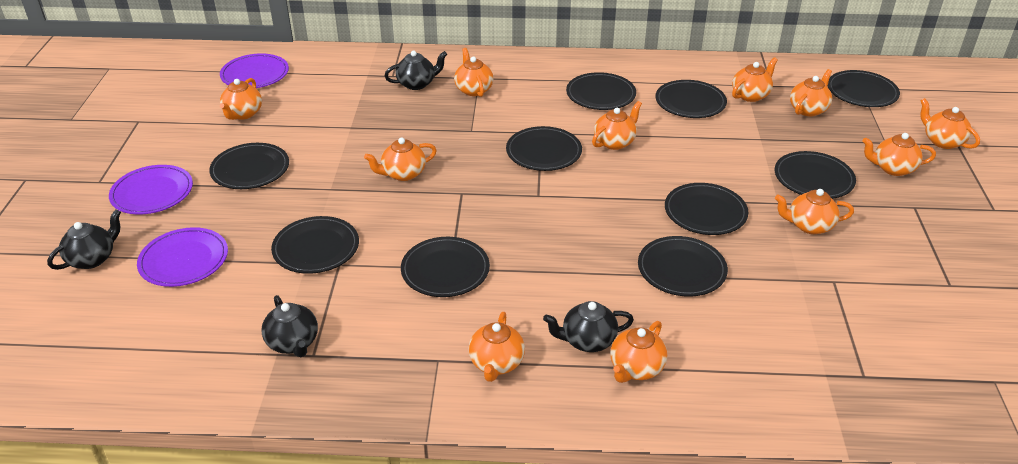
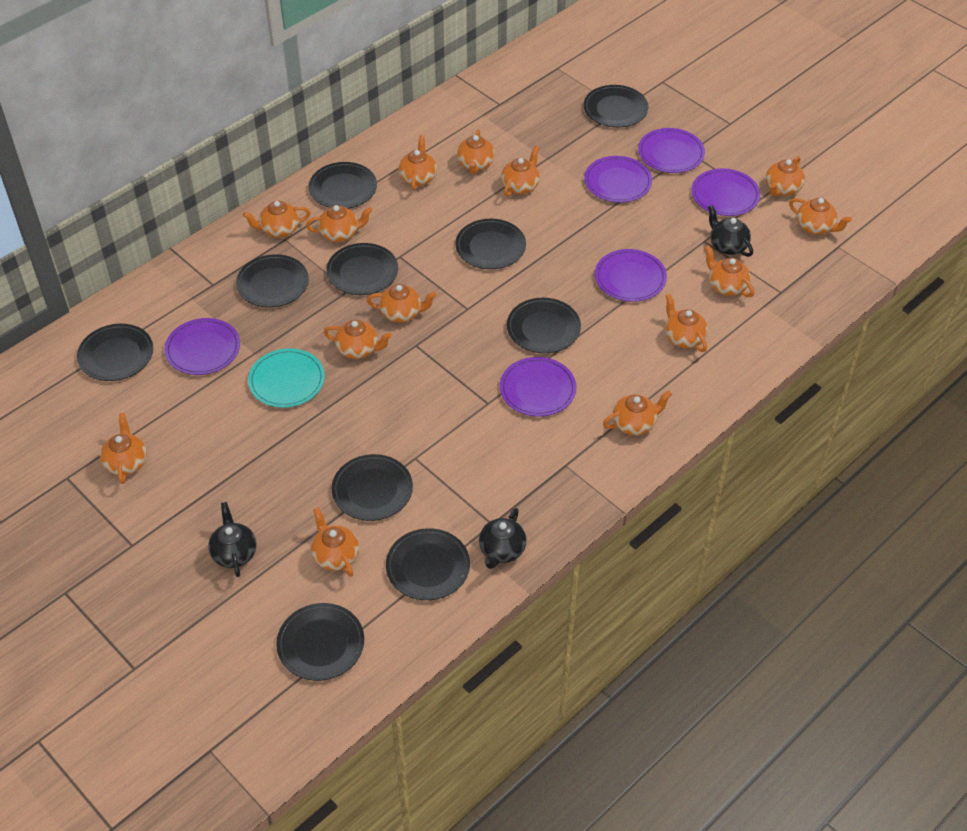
black teapot: 4 -> 3
orange teapot: 11 -> 14
purple plate: 3 -> 6
turquoise plate: 0 -> 1

